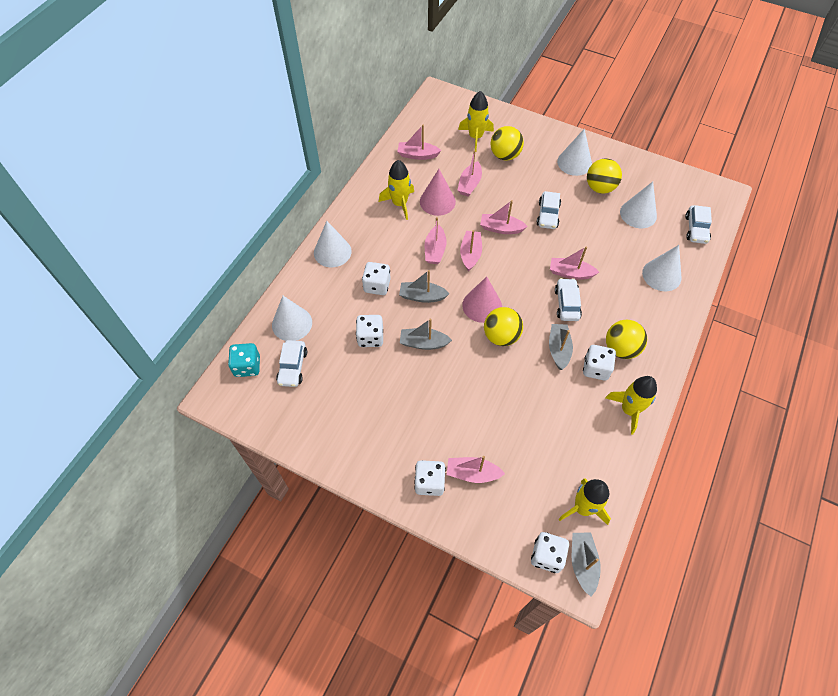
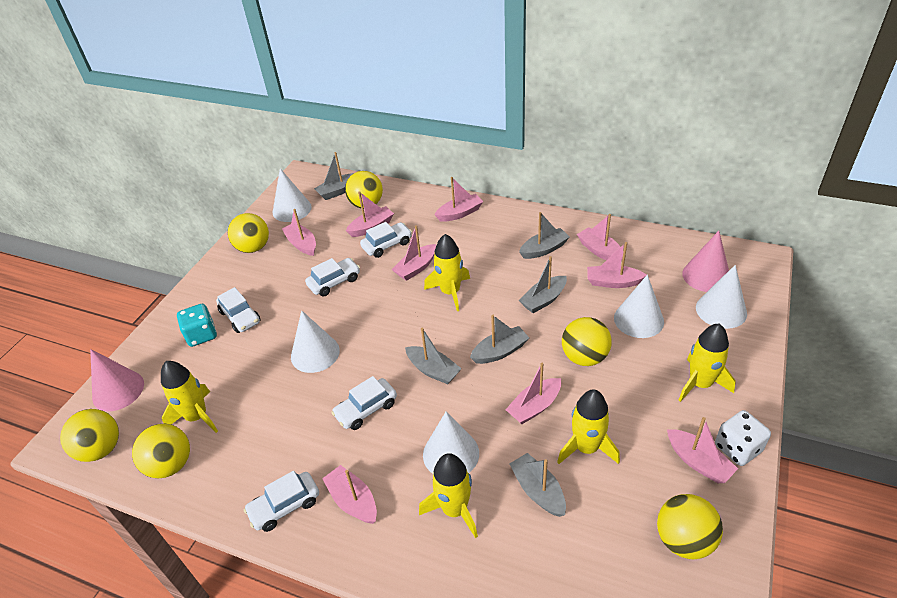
grey boat: 4 -> 6
pink boat: 7 -> 9
white car: 4 -> 5
white dice: 5 -> 1
yellow ball: 4 -> 6
yellow rocket: 4 -> 5

